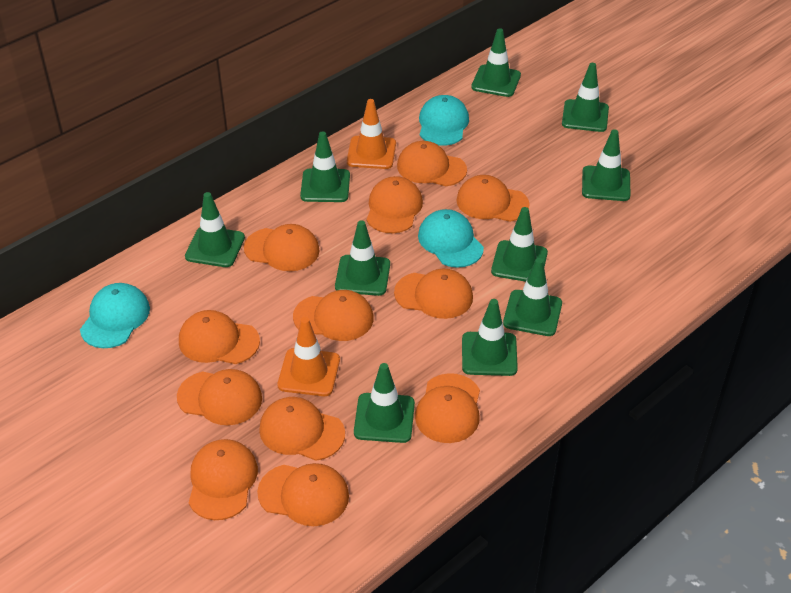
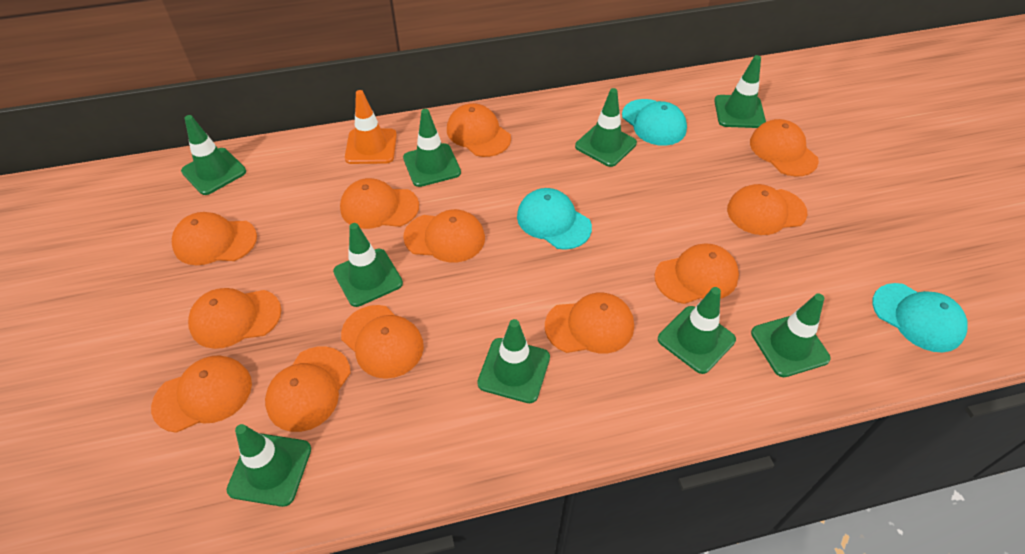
green traffic cone: 10 -> 9
orange traffic cone: 2 -> 1

